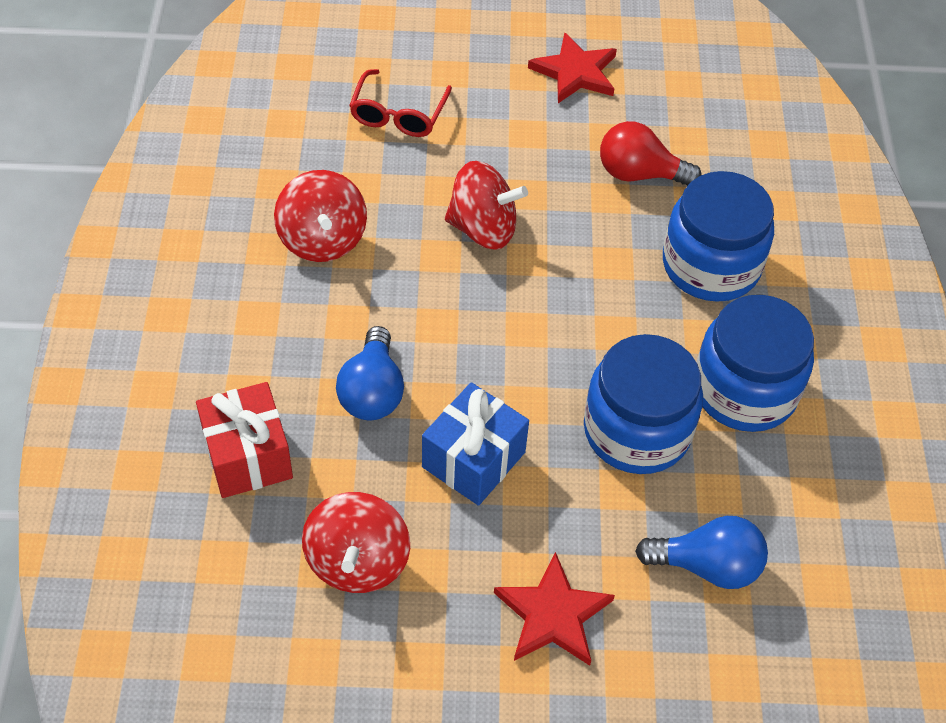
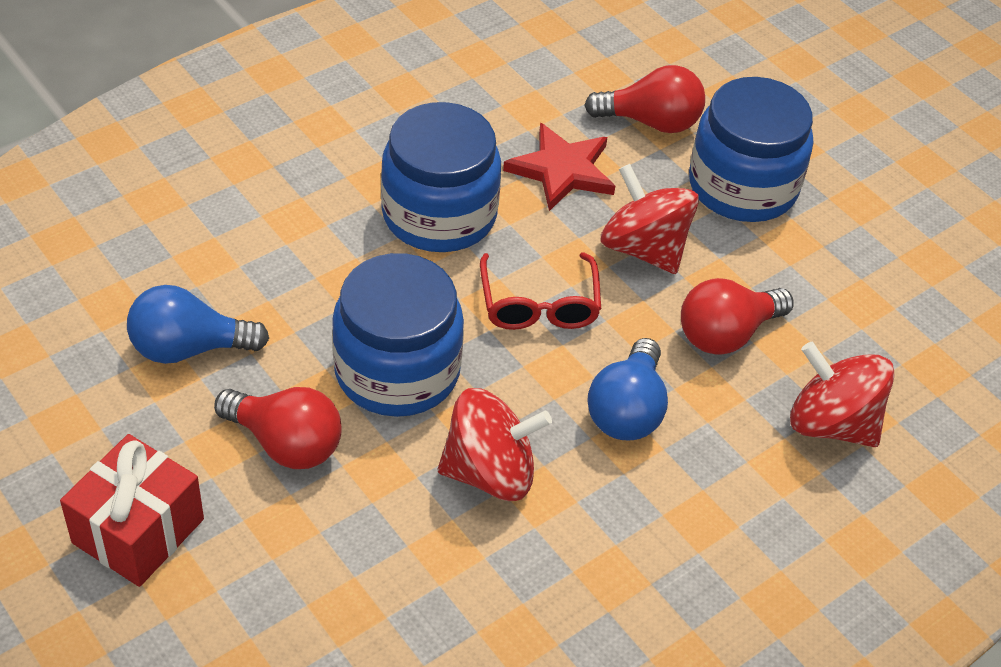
blue gift: 1 -> 0
red light bulb: 1 -> 3
red star: 2 -> 1

